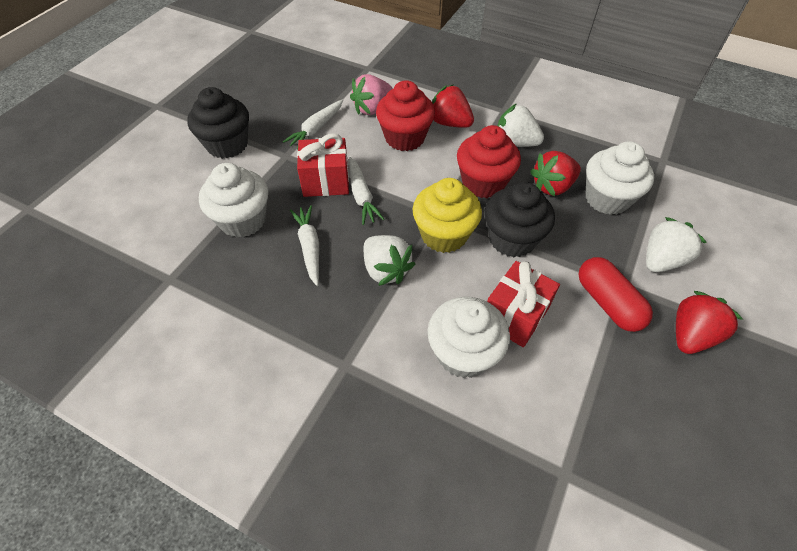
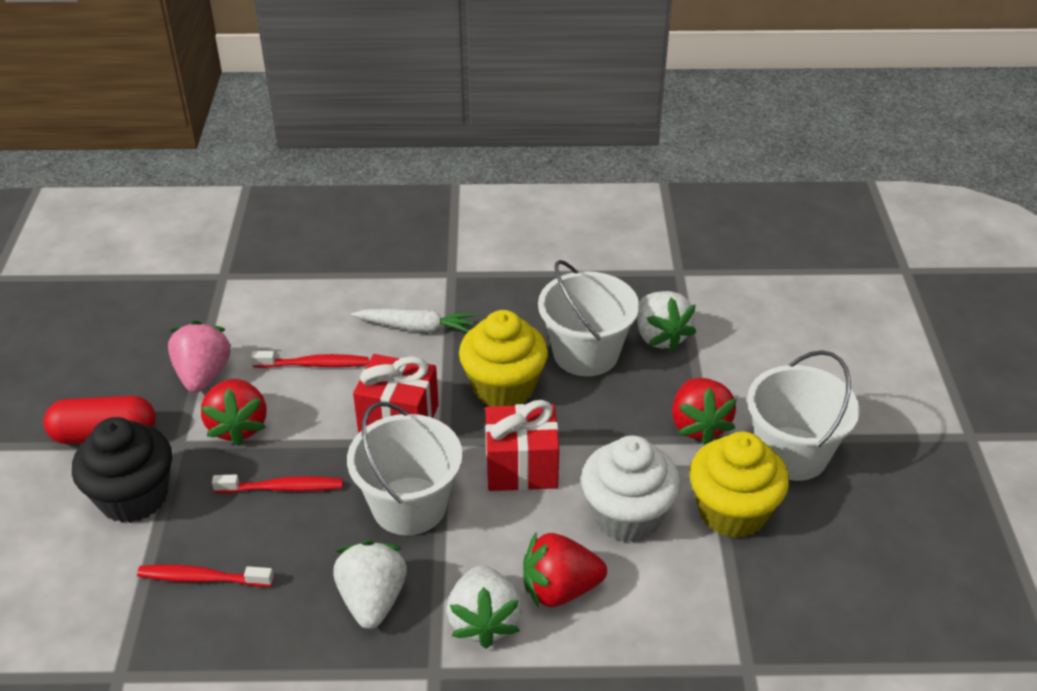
black cupcake: 2 -> 1
red cupcake: 2 -> 0
red toothbrush: 0 -> 3
white bucket: 0 -> 3
white carrot: 3 -> 1
white cupcake: 3 -> 1
yellow cupcake: 1 -> 2

